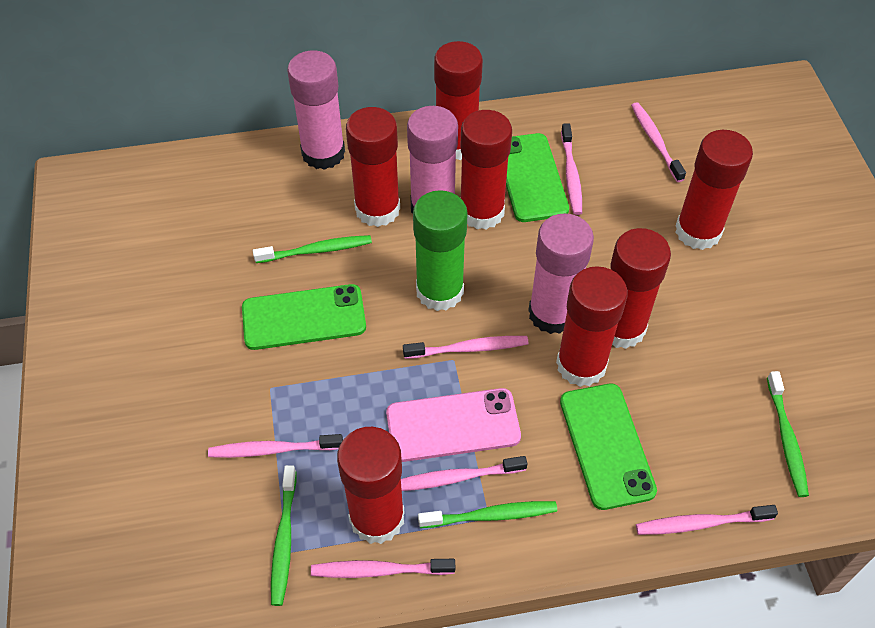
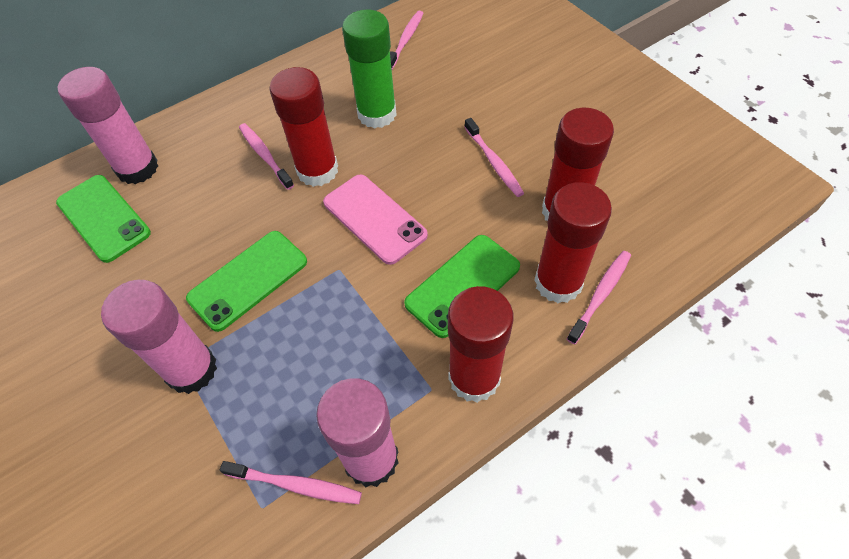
green toothbrush: 4 -> 0
pink toothbrush: 7 -> 5
red glue stick: 7 -> 4

